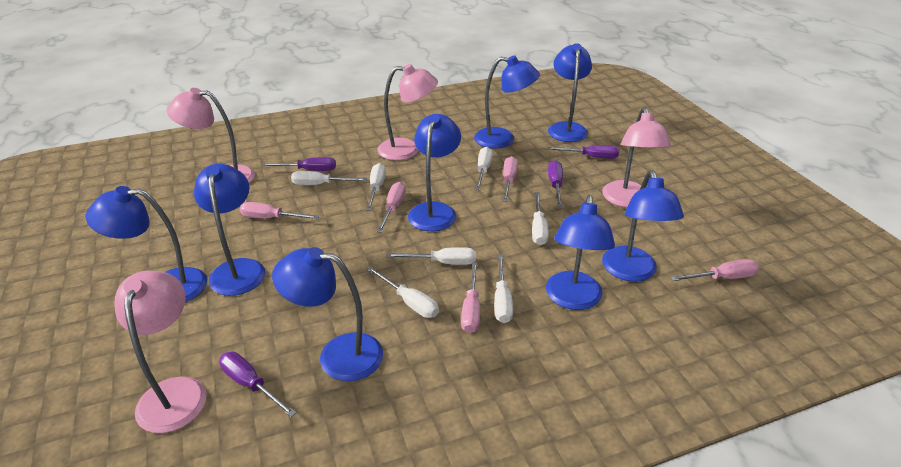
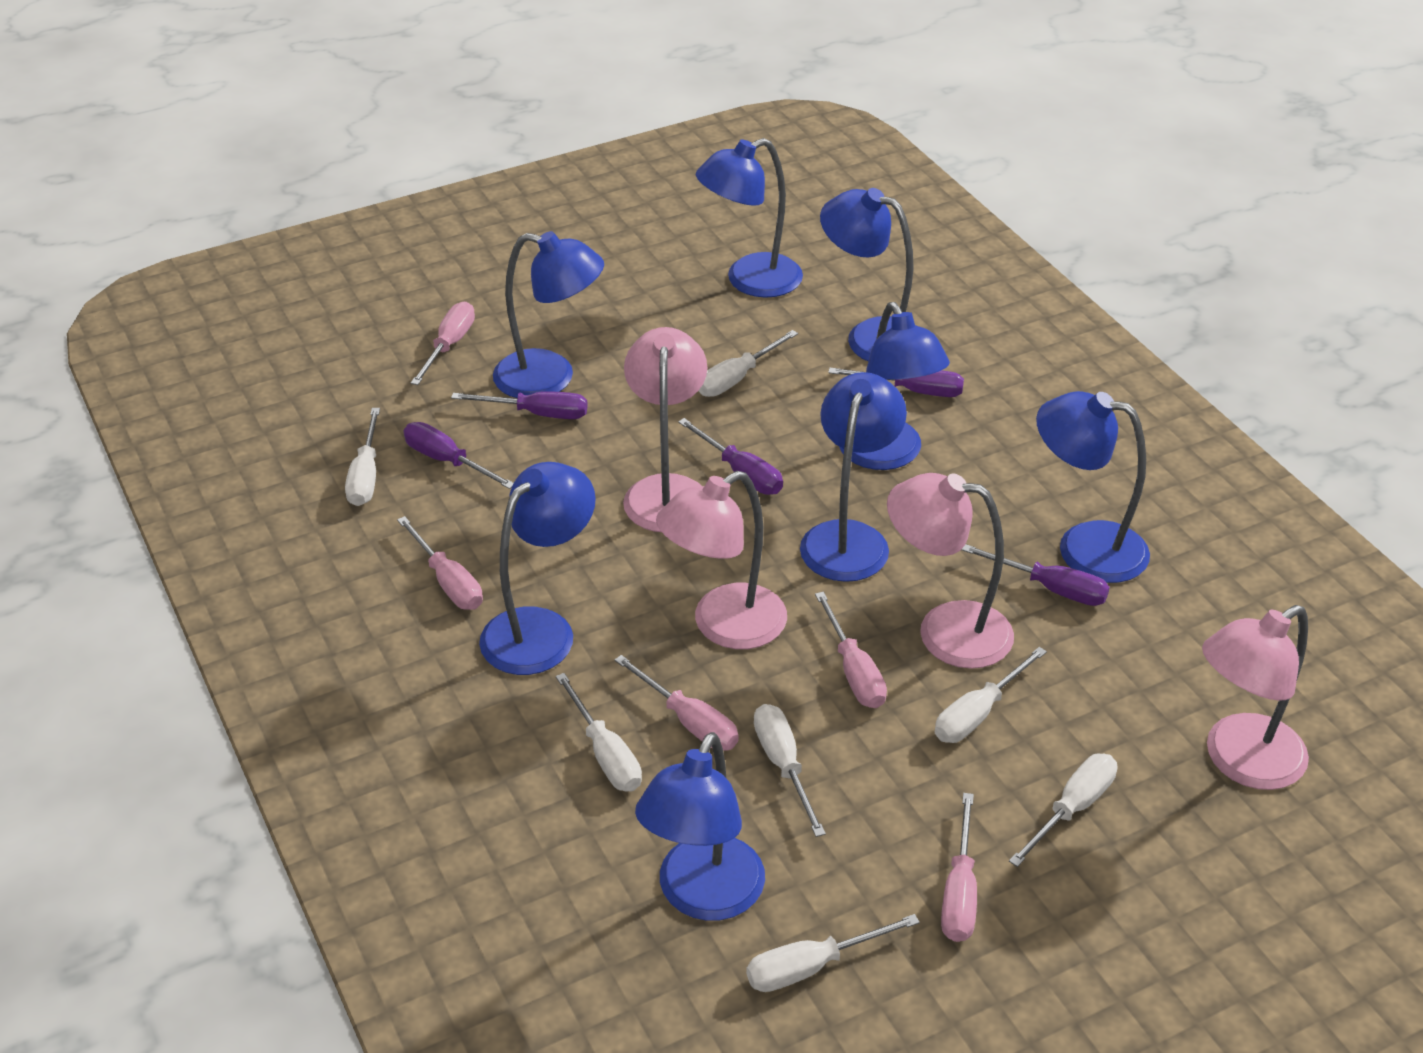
purple screwdriver: 4 -> 5

